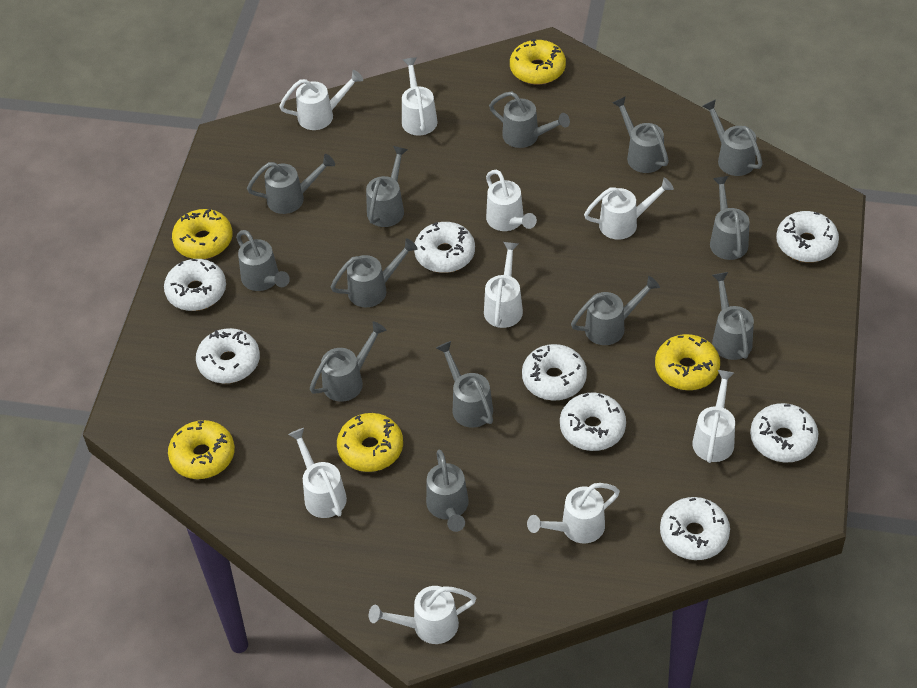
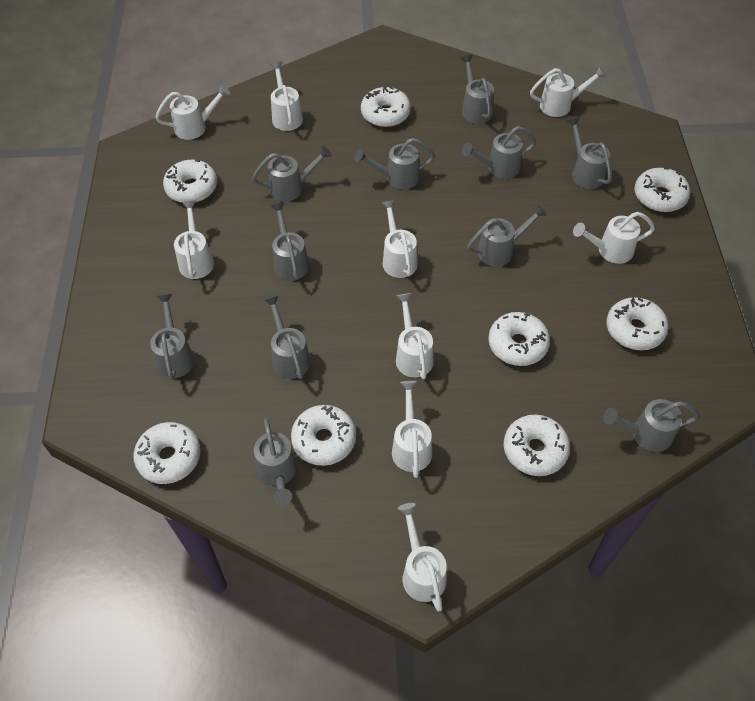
grey watering can: 13 -> 11
yellow donut: 5 -> 0

